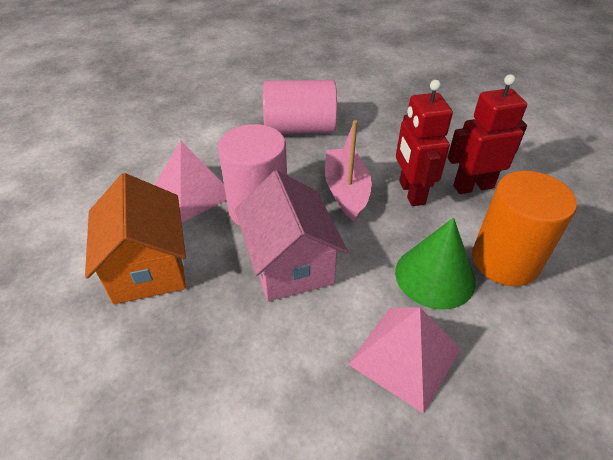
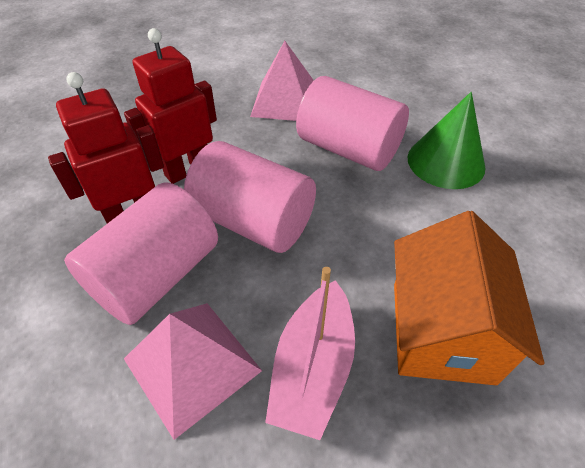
orange cylinder: 1 -> 0
pink cylinder: 2 -> 3
pink house: 1 -> 0

